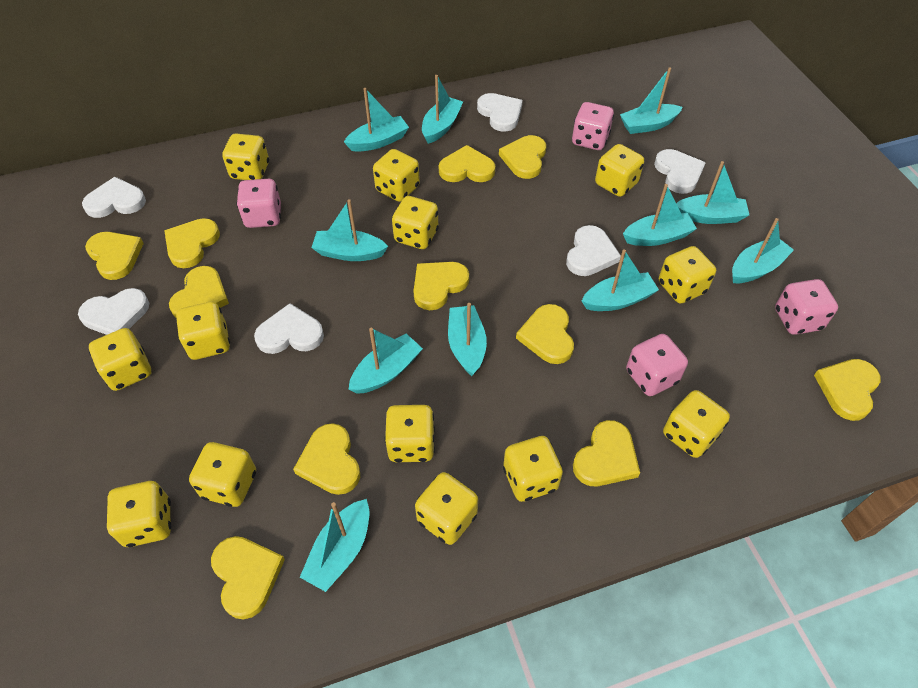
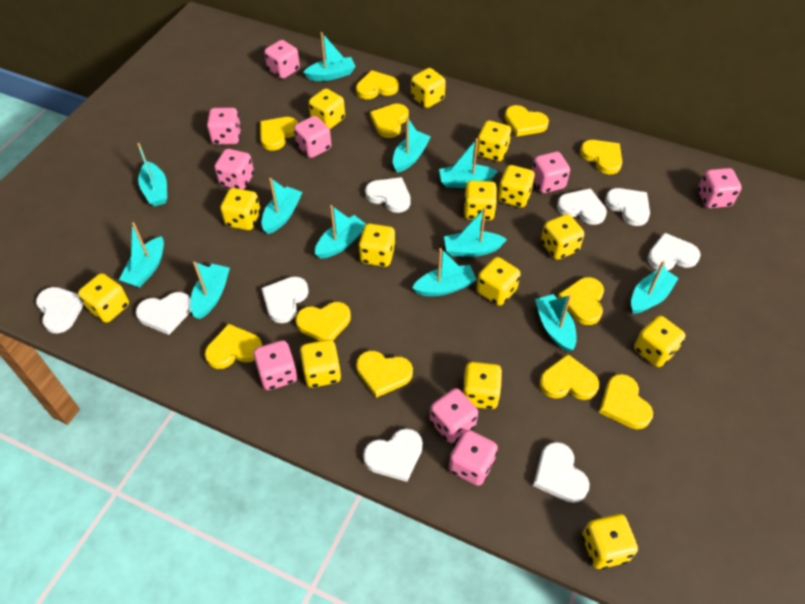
pink dice: 4 -> 9
turquoise boat: 11 -> 12
white heart: 6 -> 9
yellow dice: 13 -> 14

